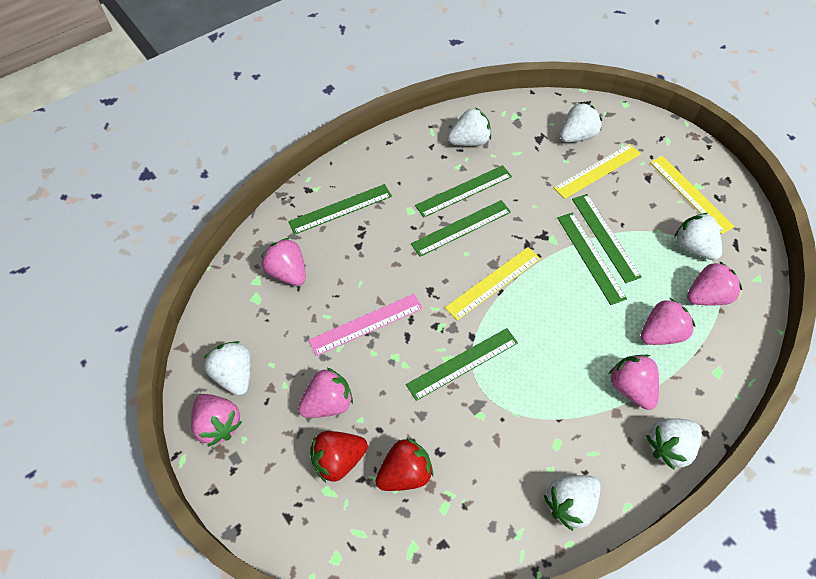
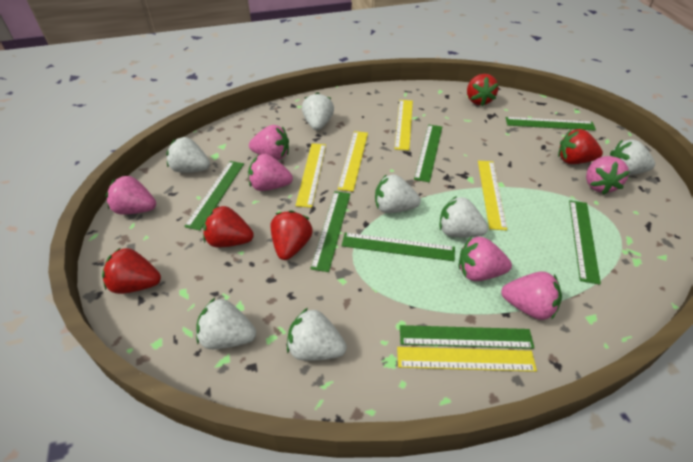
green ruler: 6 -> 7
pink ruler: 1 -> 0
red strawberry: 2 -> 5
white strawberry: 6 -> 7
yellow ruler: 3 -> 5

